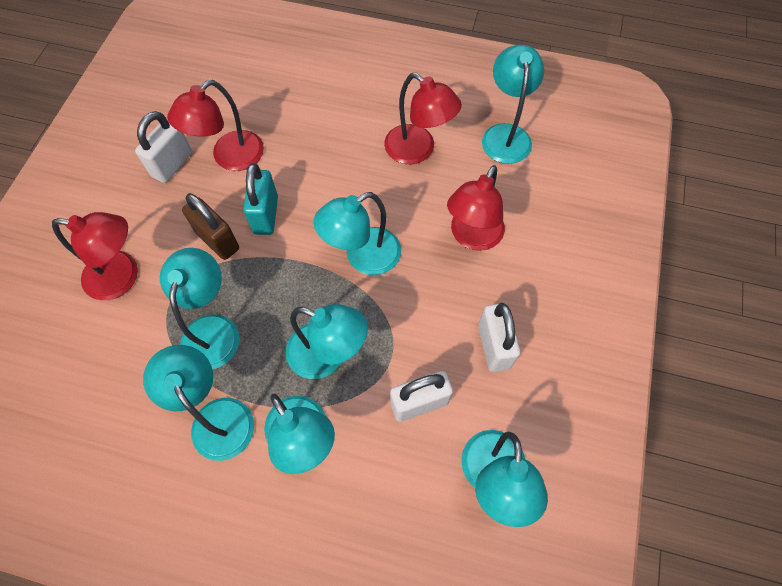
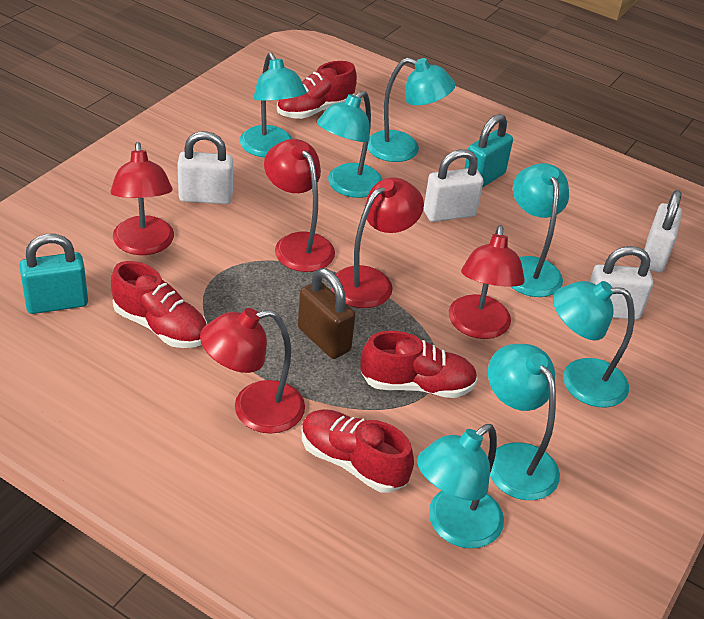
red lamp: 4 -> 5
red shoe: 0 -> 4
turquoise padlock: 1 -> 2
white padlock: 3 -> 4

